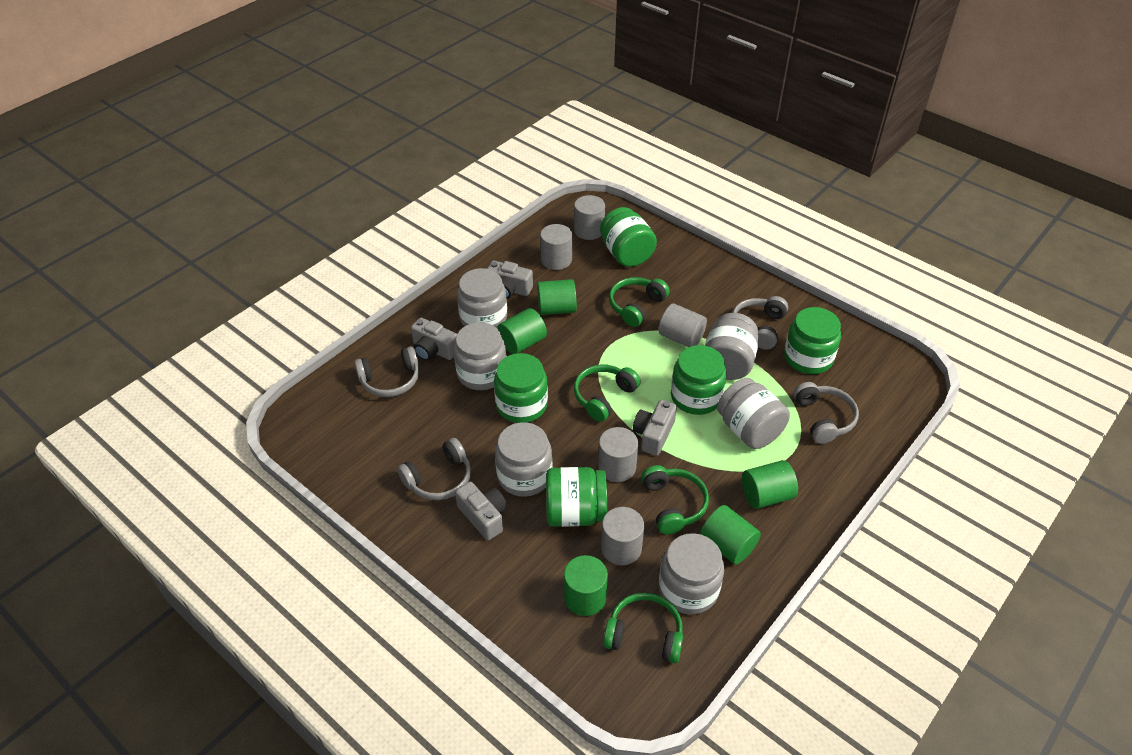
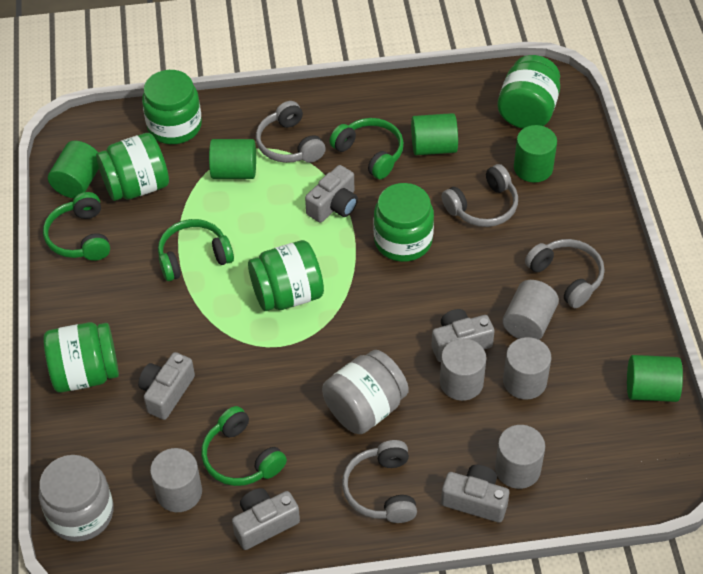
green jar: 5 -> 6
grey camera: 4 -> 5
grey jar: 6 -> 2

